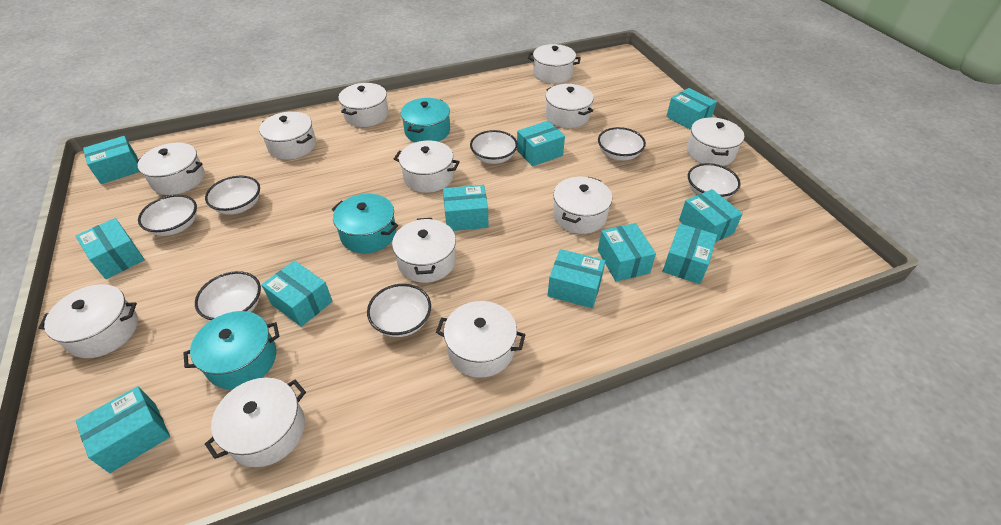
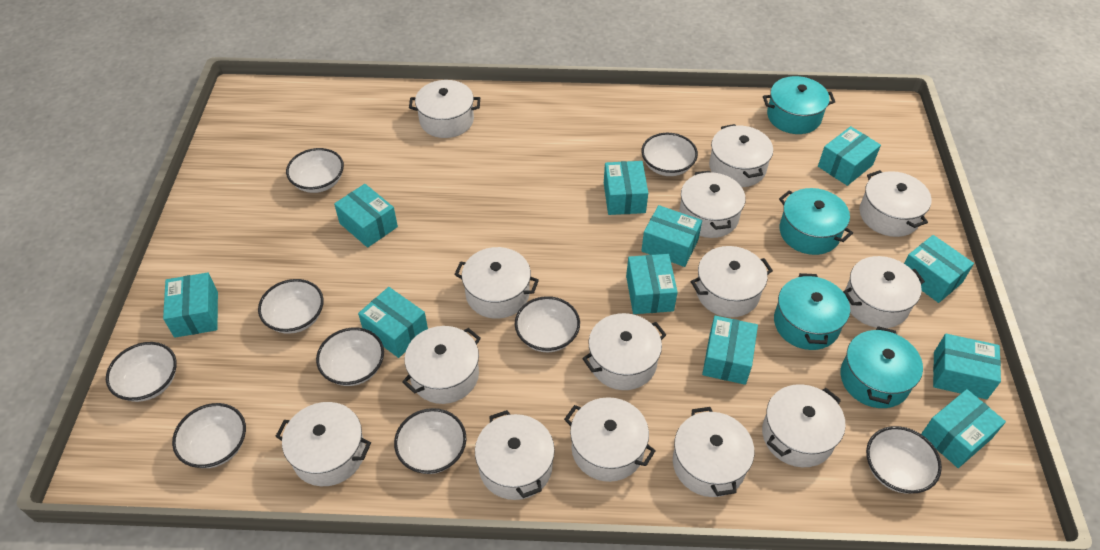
turquoise pot: 3 -> 4
white bowl: 7 -> 9
white pot: 12 -> 14

